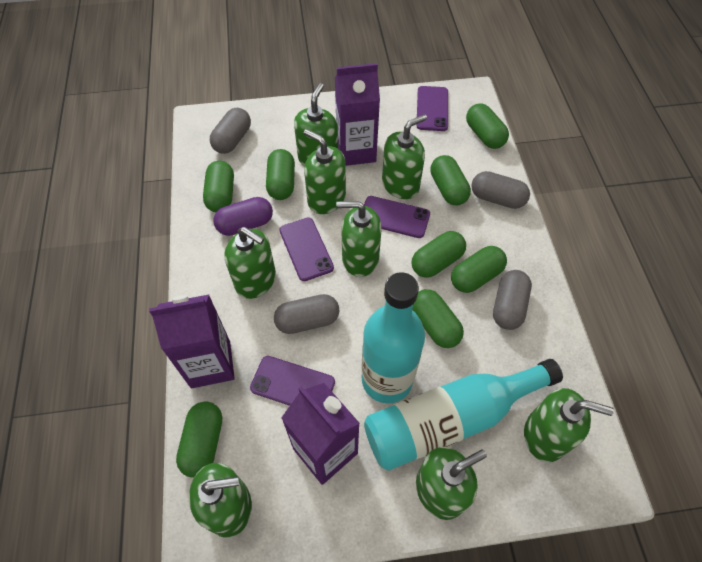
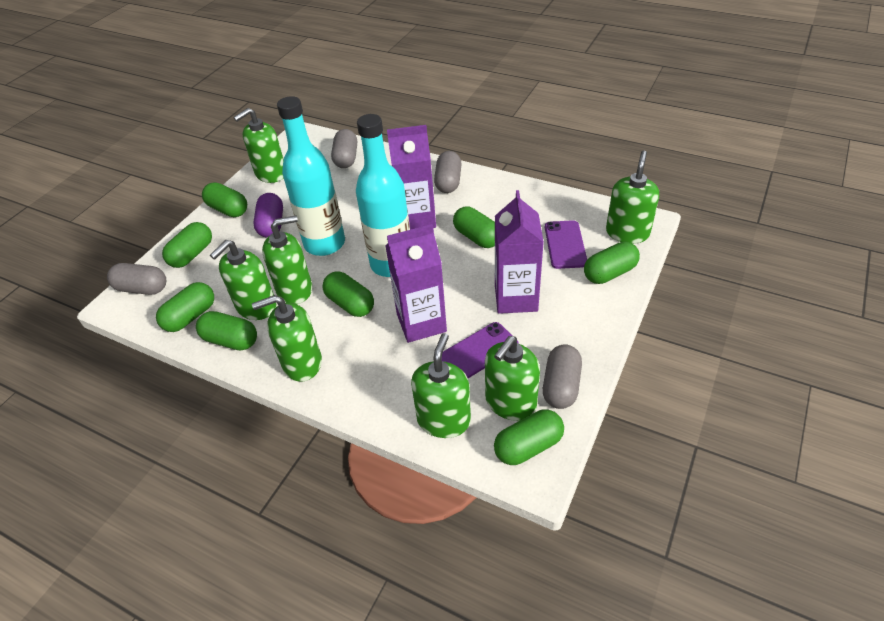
green soap dispenser: 8 -> 7
purple phone: 4 -> 2

